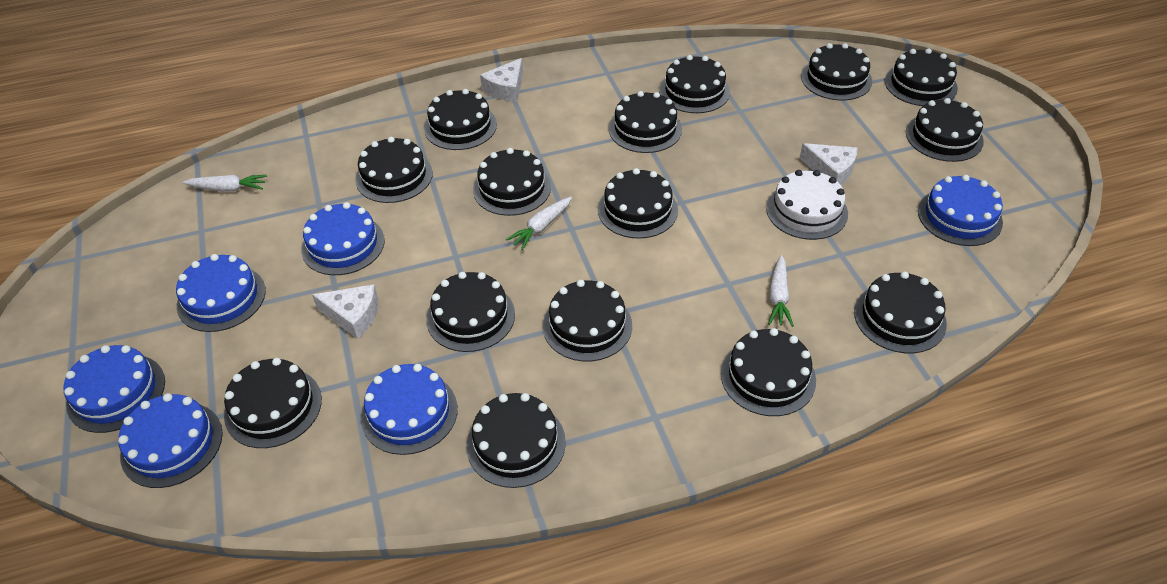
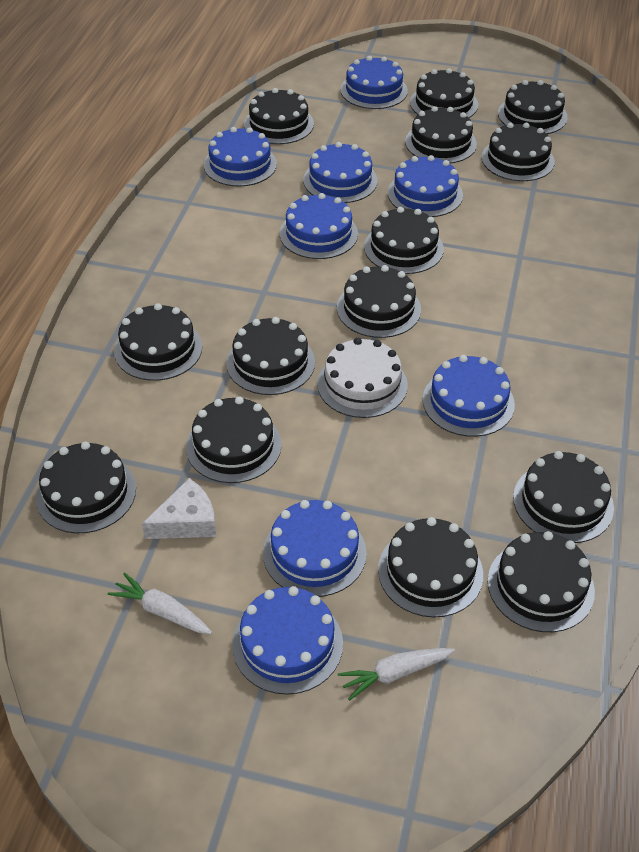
black cake: 15 -> 14
blue cake: 6 -> 8
white carrot: 3 -> 2
white cheese: 3 -> 1

